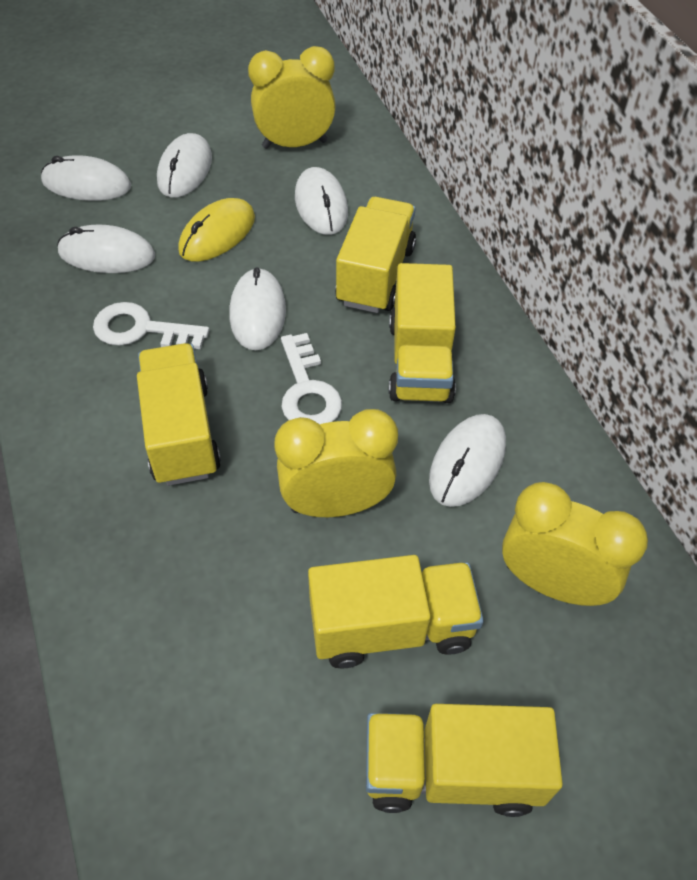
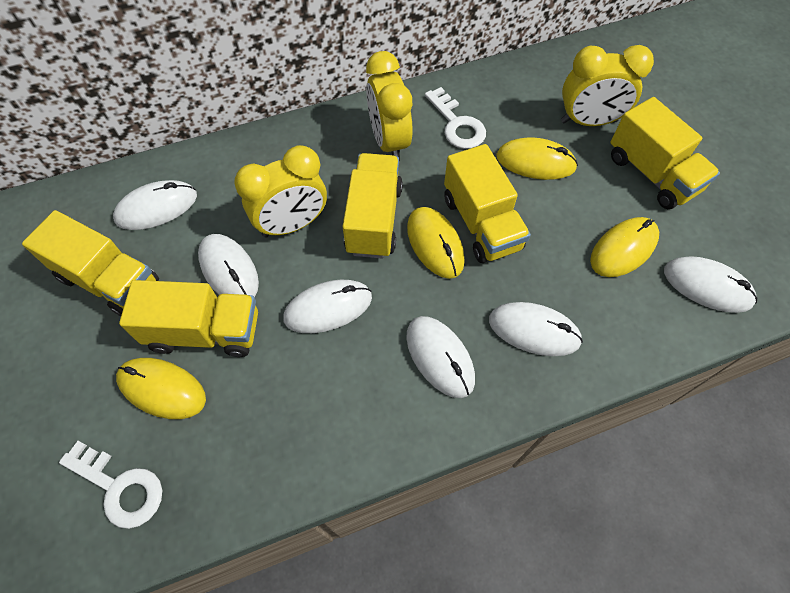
yellow mouse: 1 -> 4

